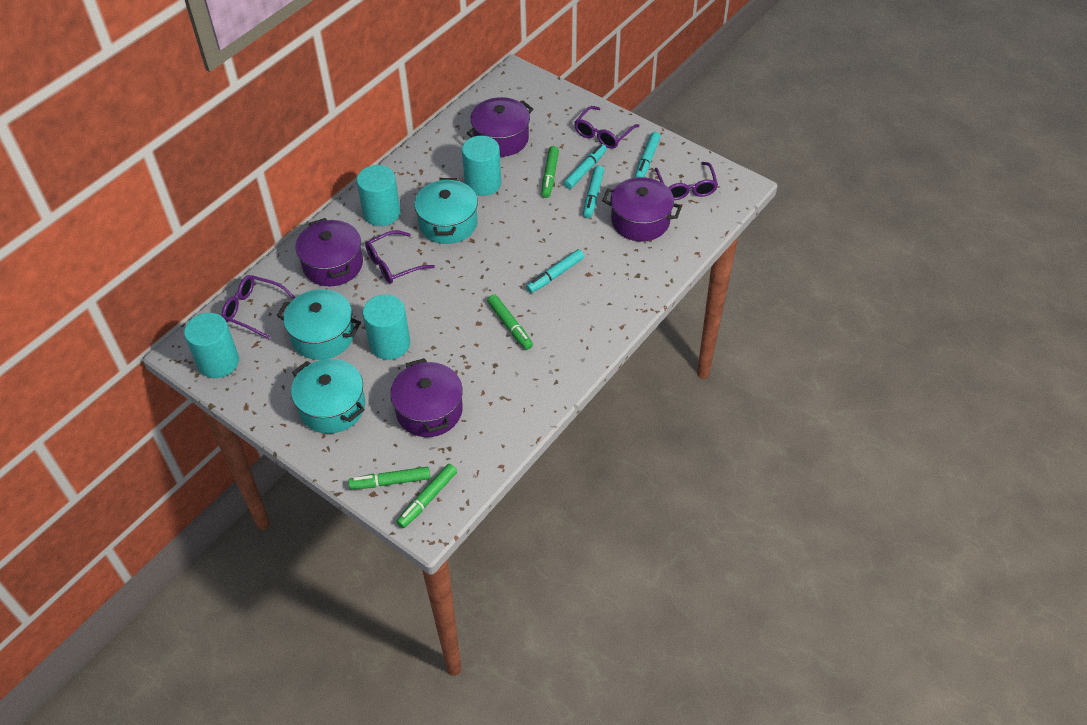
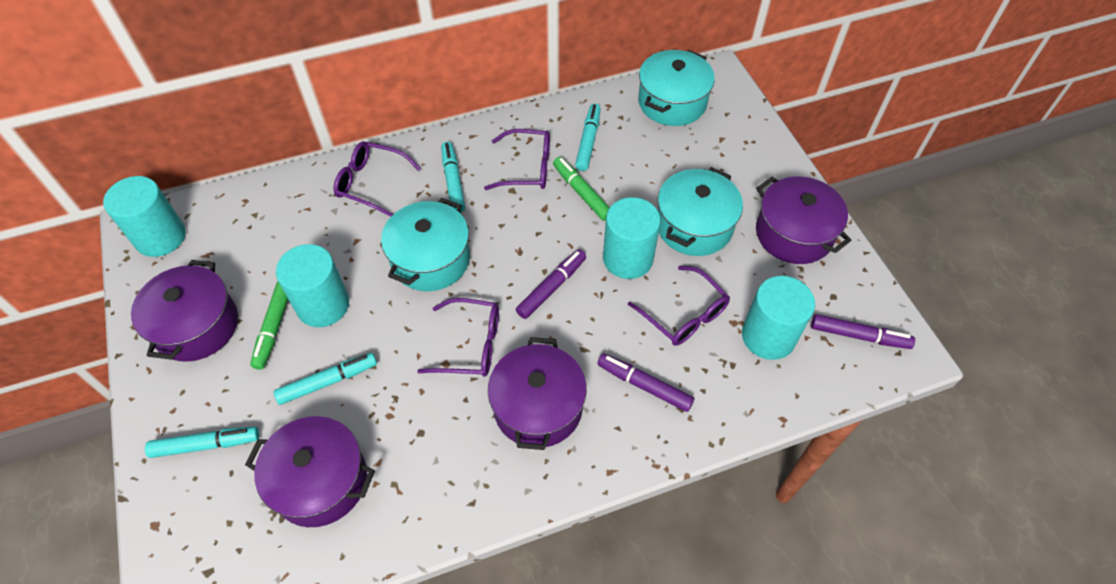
green marker: 4 -> 2
purple marker: 0 -> 3

